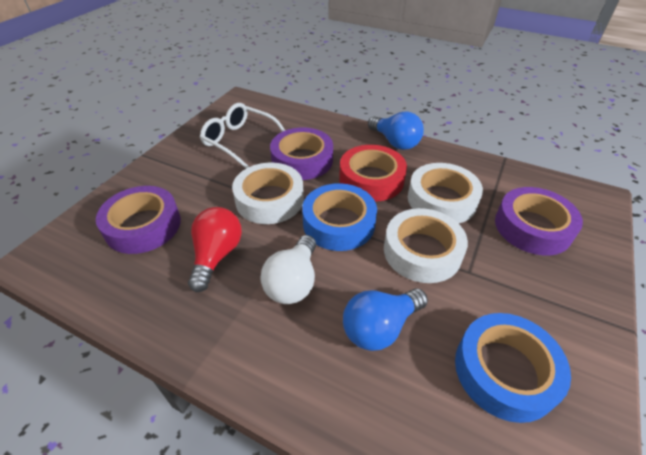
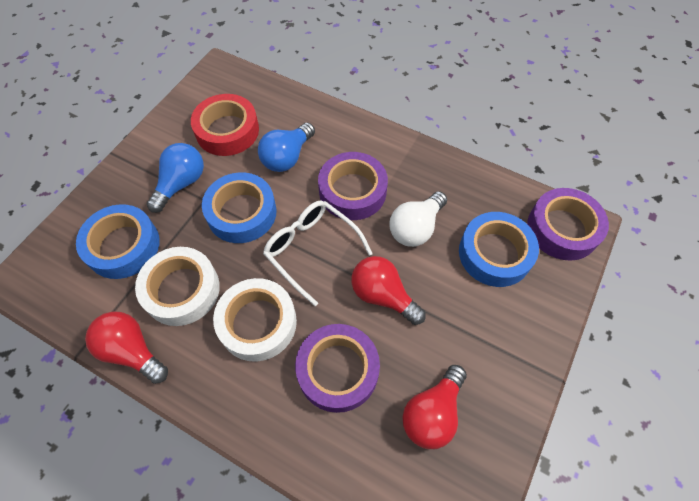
blue tape: 2 -> 3
red light bulb: 1 -> 3
white tape: 3 -> 2

